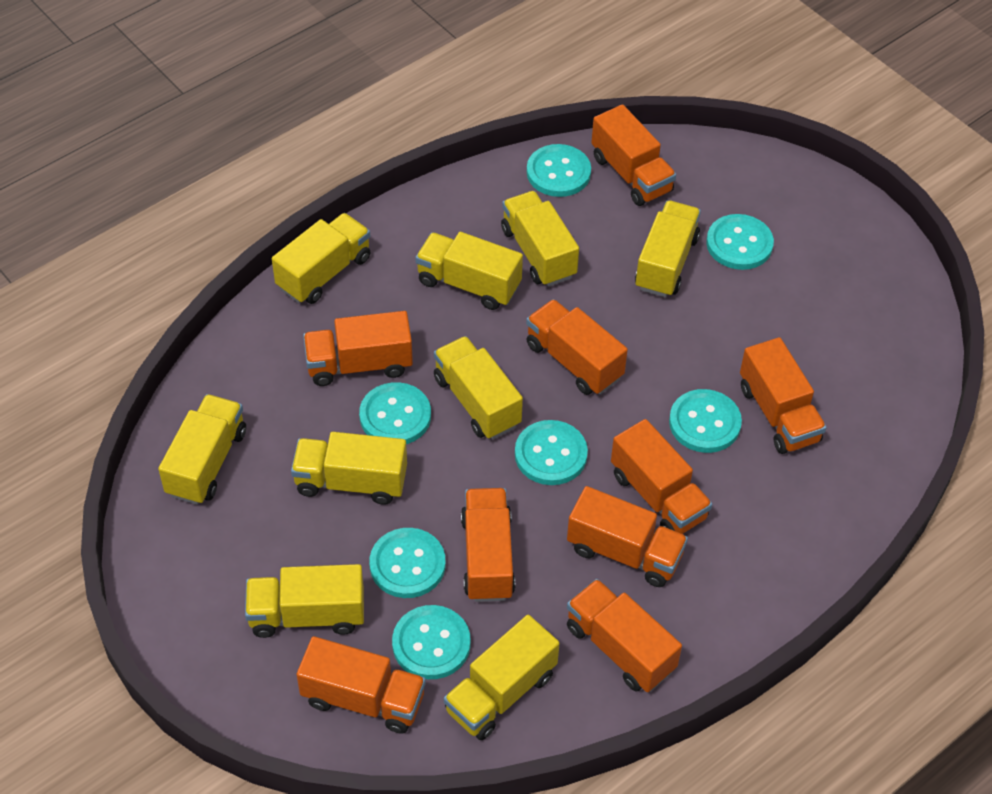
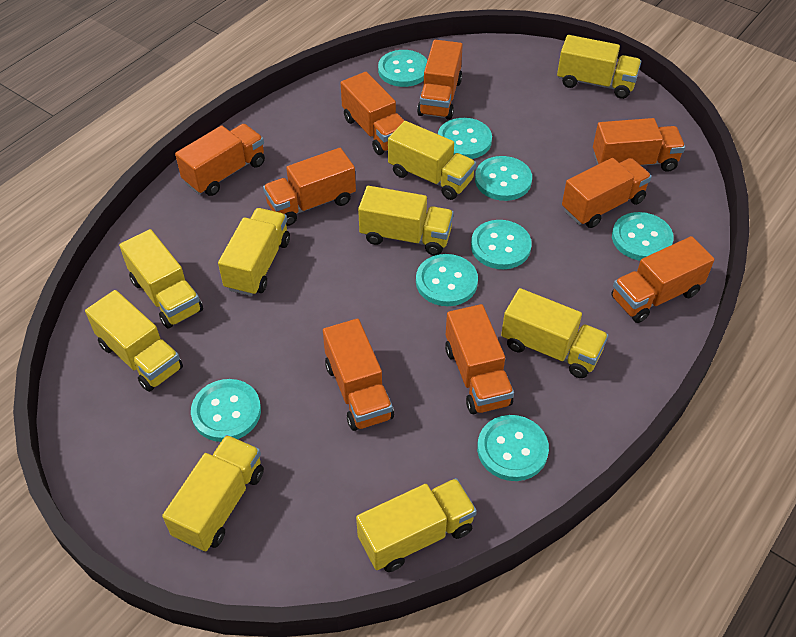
turquoise button: 7 -> 8

